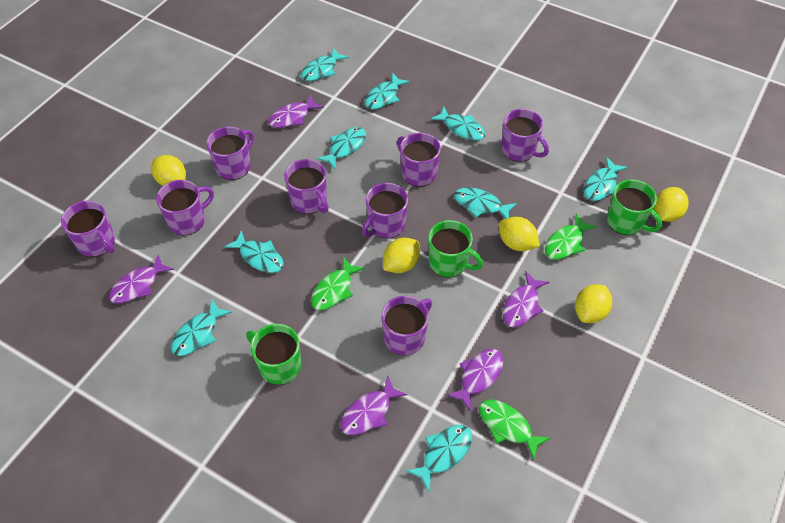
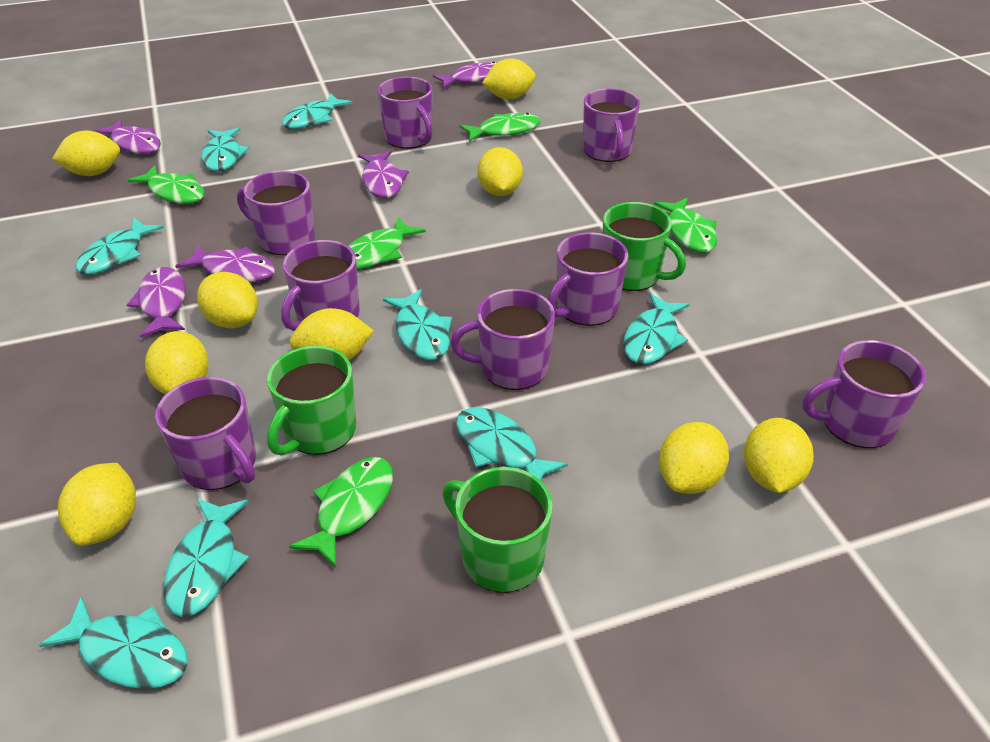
green fish: 3 -> 5
turquoise fish: 9 -> 8
yellow lemon: 5 -> 9

